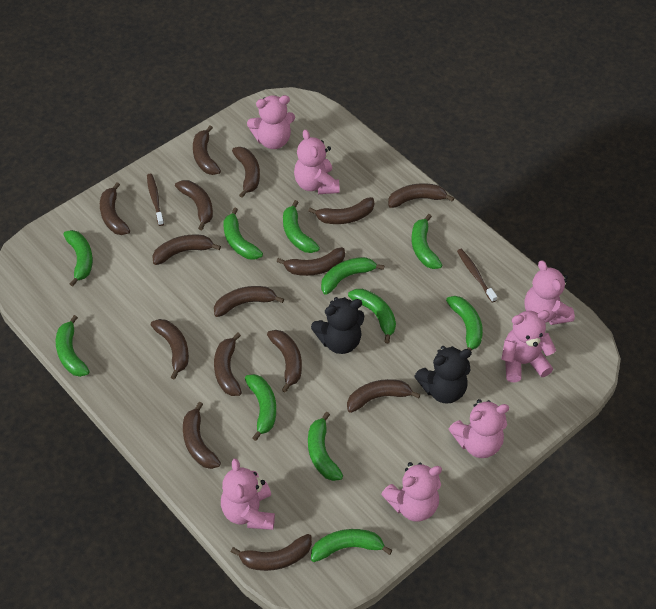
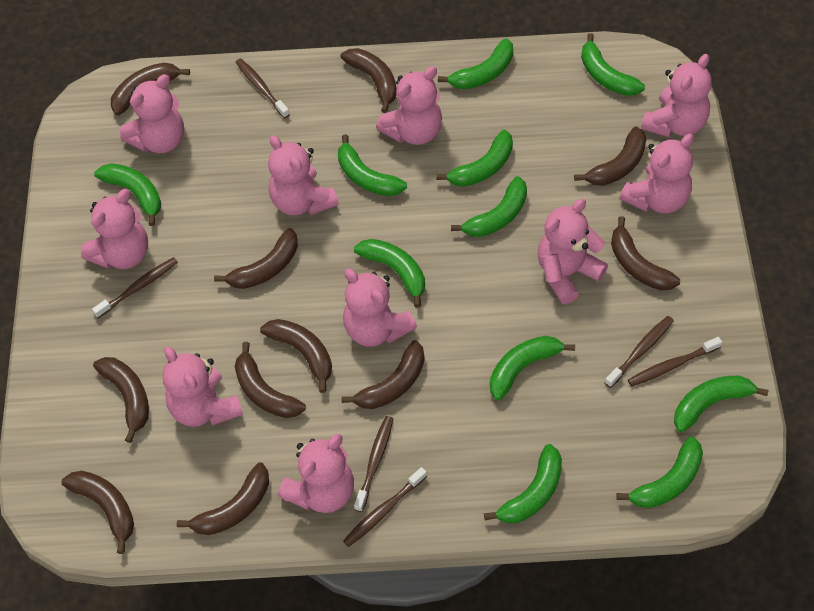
black teddy bear: 2 -> 0
brown banana: 15 -> 11
brown toothbrush: 2 -> 6
pink teddy bear: 7 -> 10

